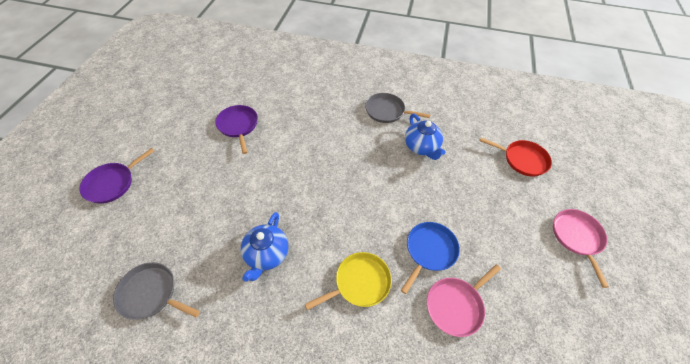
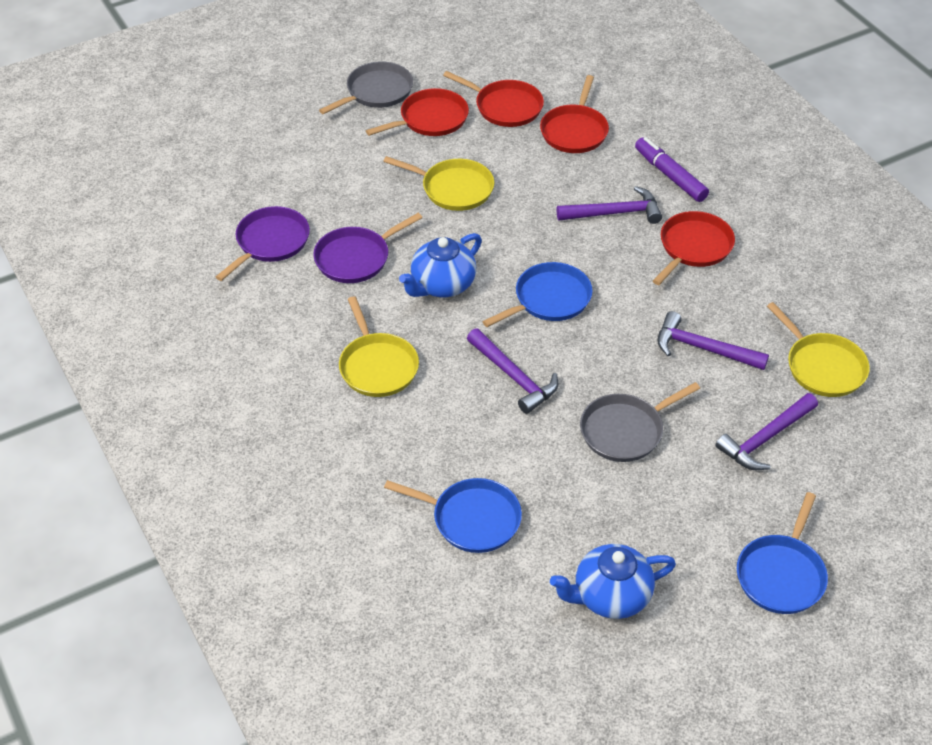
blue pan: 1 -> 3
pink pan: 2 -> 0
purple hammer: 0 -> 4
purple marker: 0 -> 1
red pan: 1 -> 4
yellow pan: 1 -> 3

